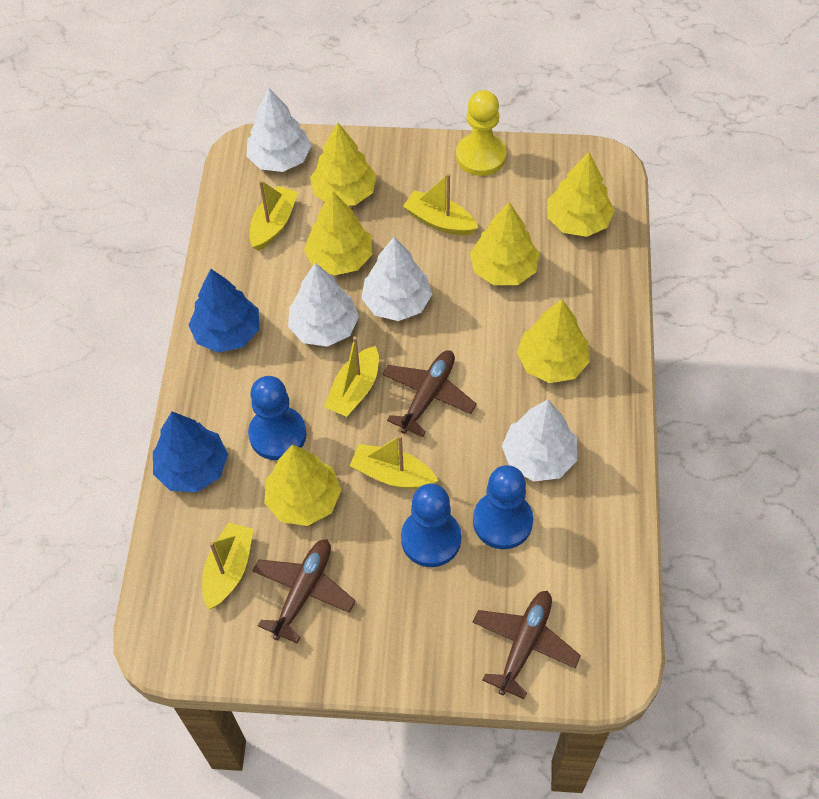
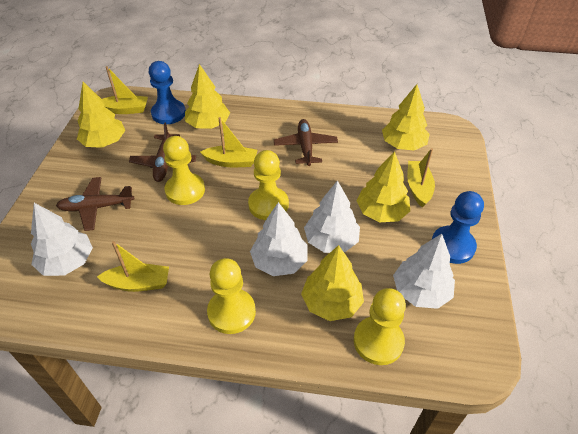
blue pawn: 3 -> 2
blue tree: 2 -> 0
yellow boat: 5 -> 4
yellow pawn: 1 -> 4
yellow tree: 6 -> 5

